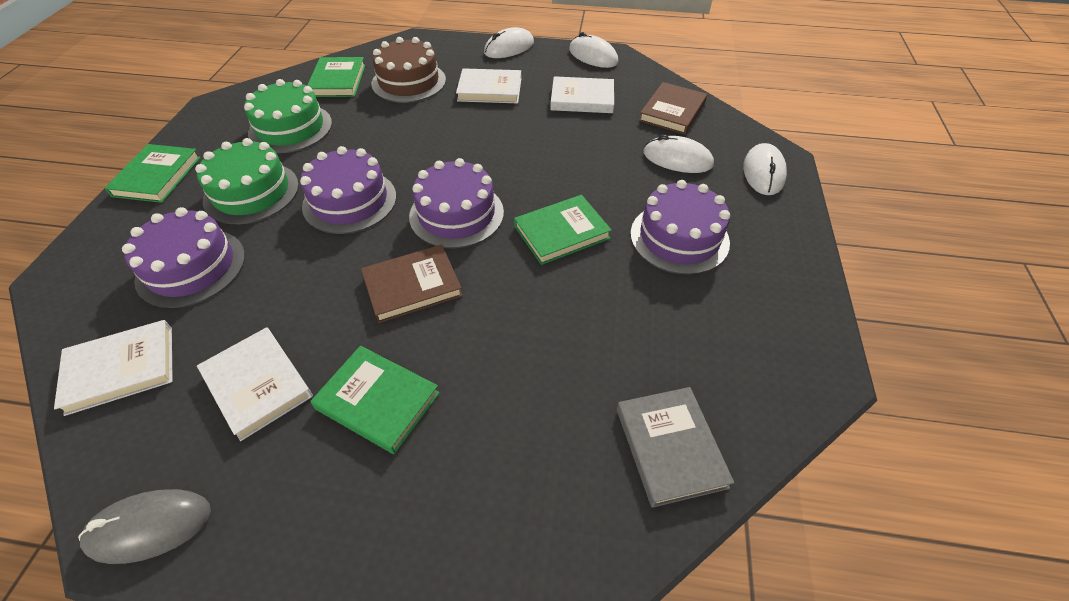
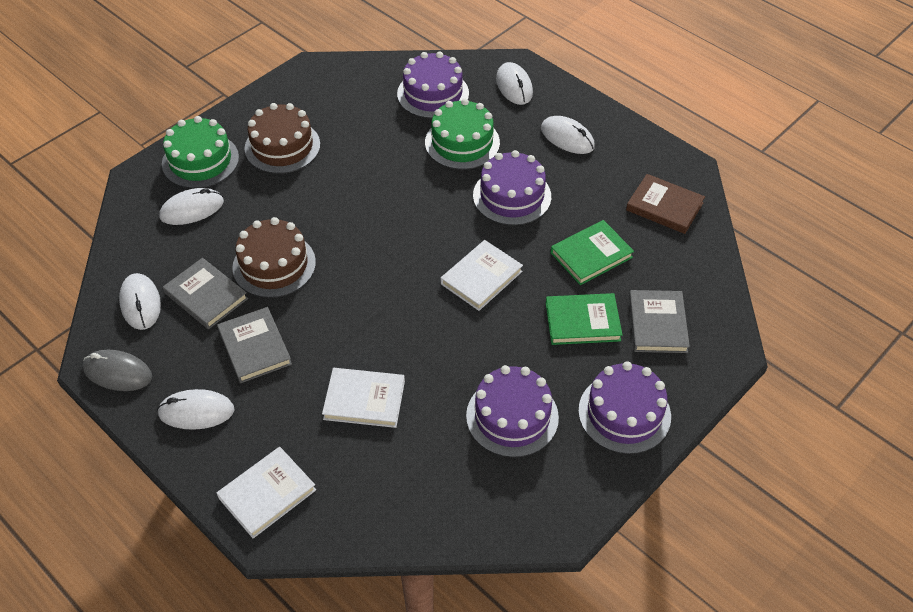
brown book: 2 -> 1
brown cake: 1 -> 2
green book: 4 -> 2
grey book: 1 -> 3
white book: 4 -> 3
white mouse: 4 -> 5

